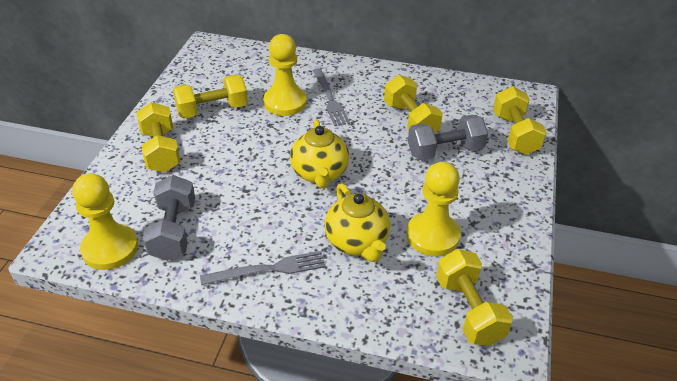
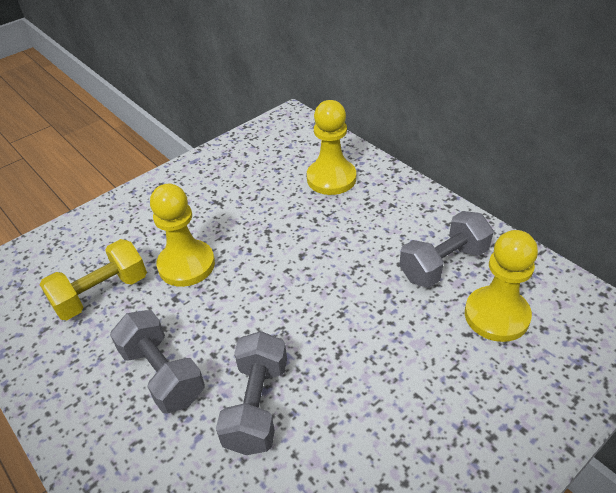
grey dumbbell: 2 -> 3
grey fork: 2 -> 0
yellow dumbbell: 5 -> 1
yellow teapot: 2 -> 0

